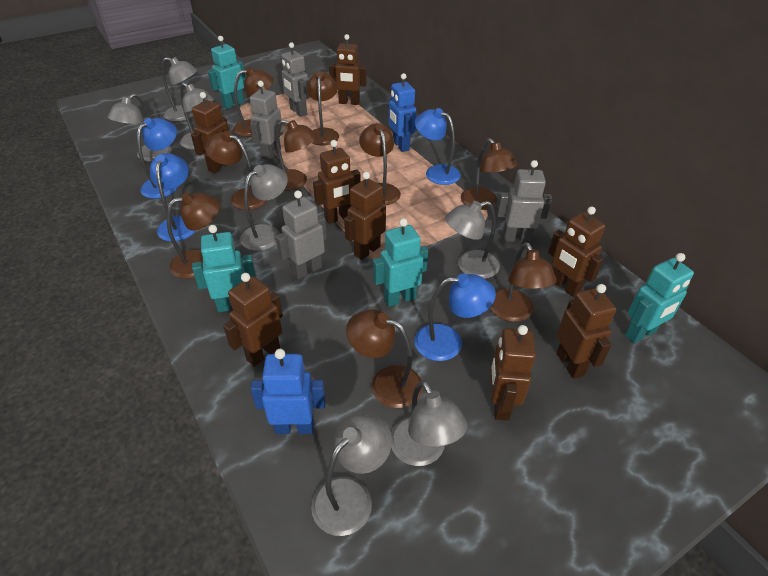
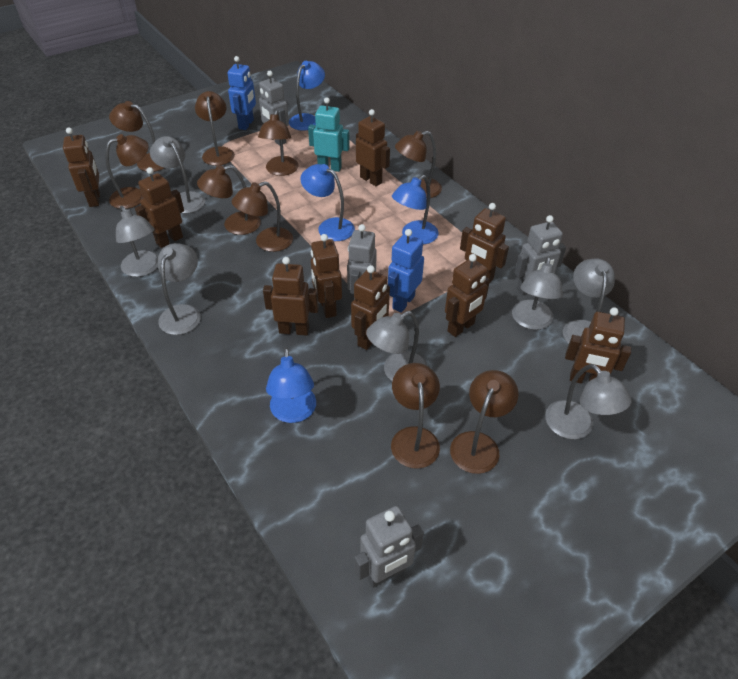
brown robot: 8 -> 9
turquoise robot: 4 -> 1

